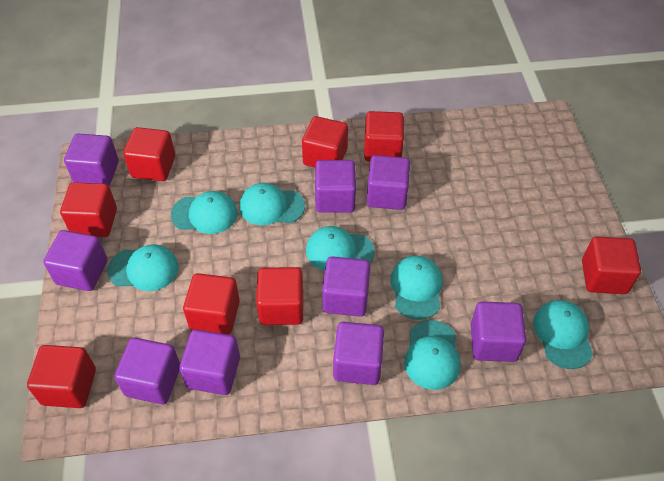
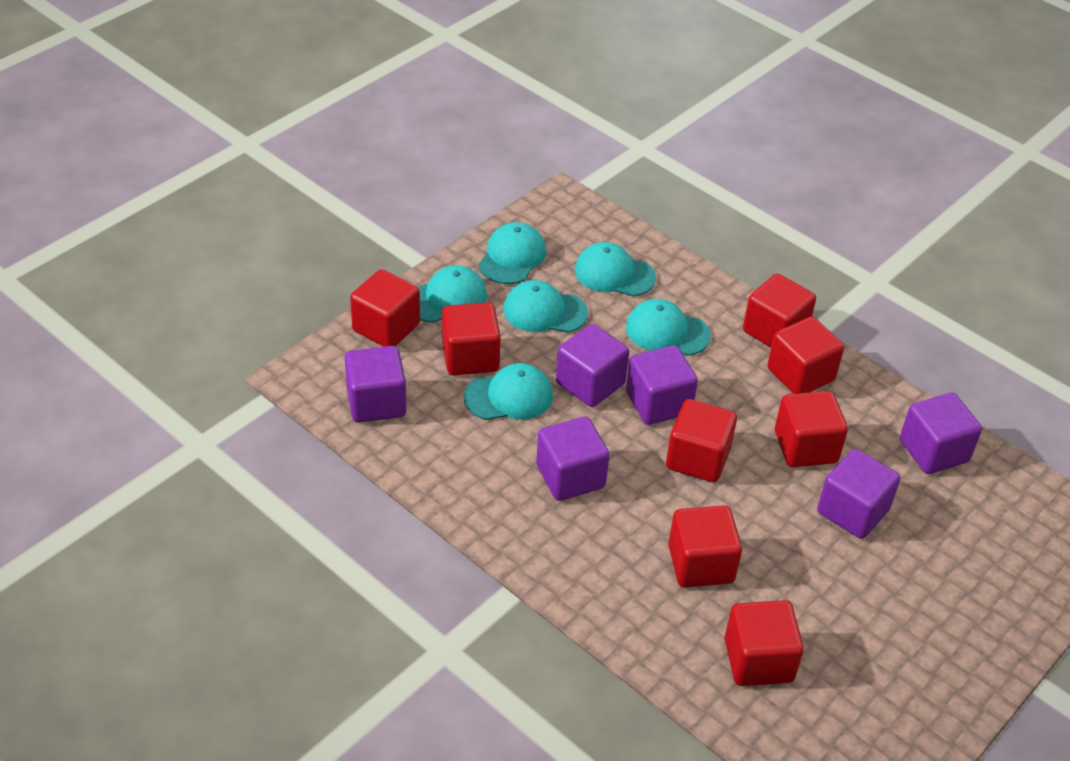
purple cube: 9 -> 6
turquoise cap: 7 -> 6

